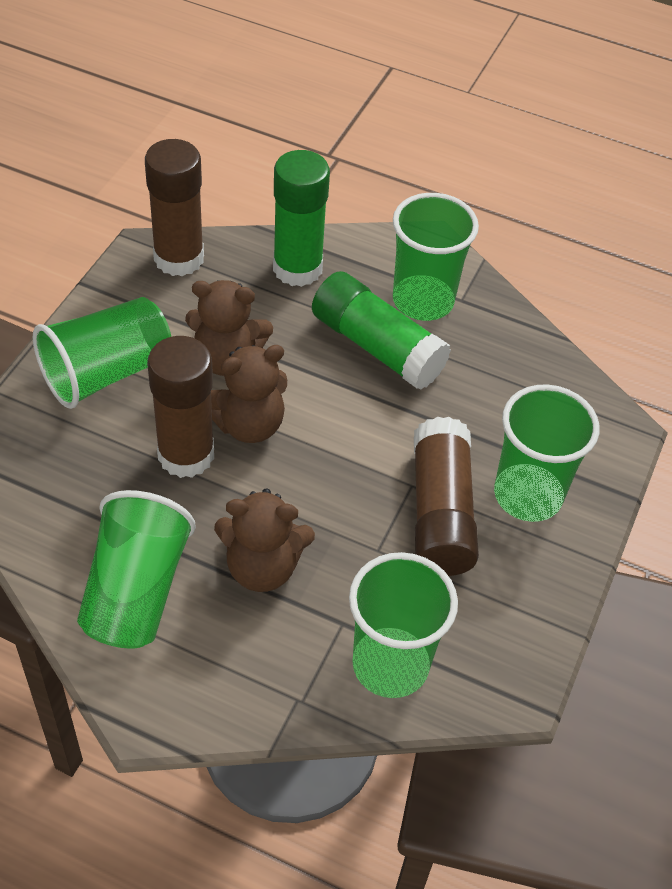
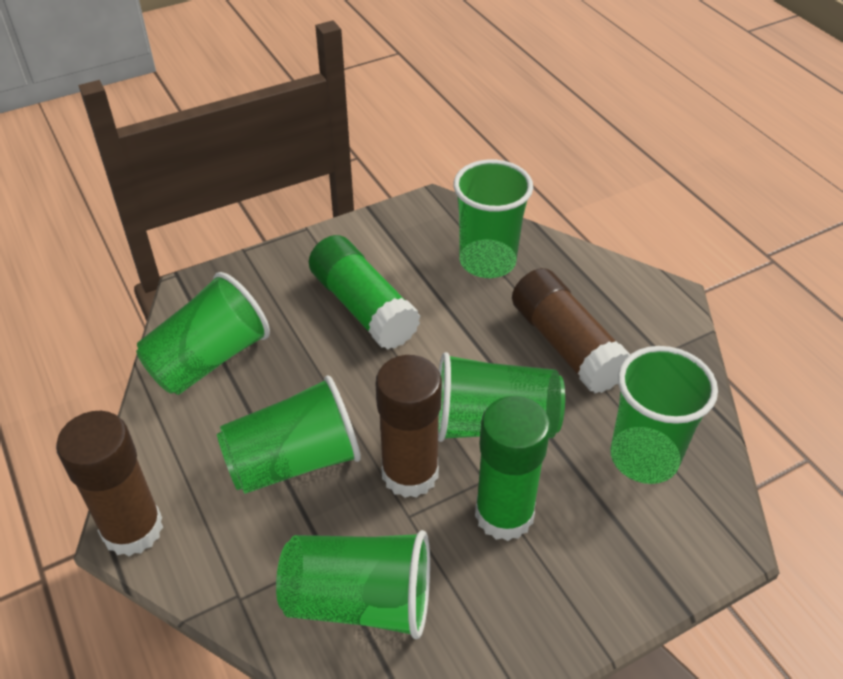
brown teddy bear: 3 -> 0
green cup: 5 -> 6

